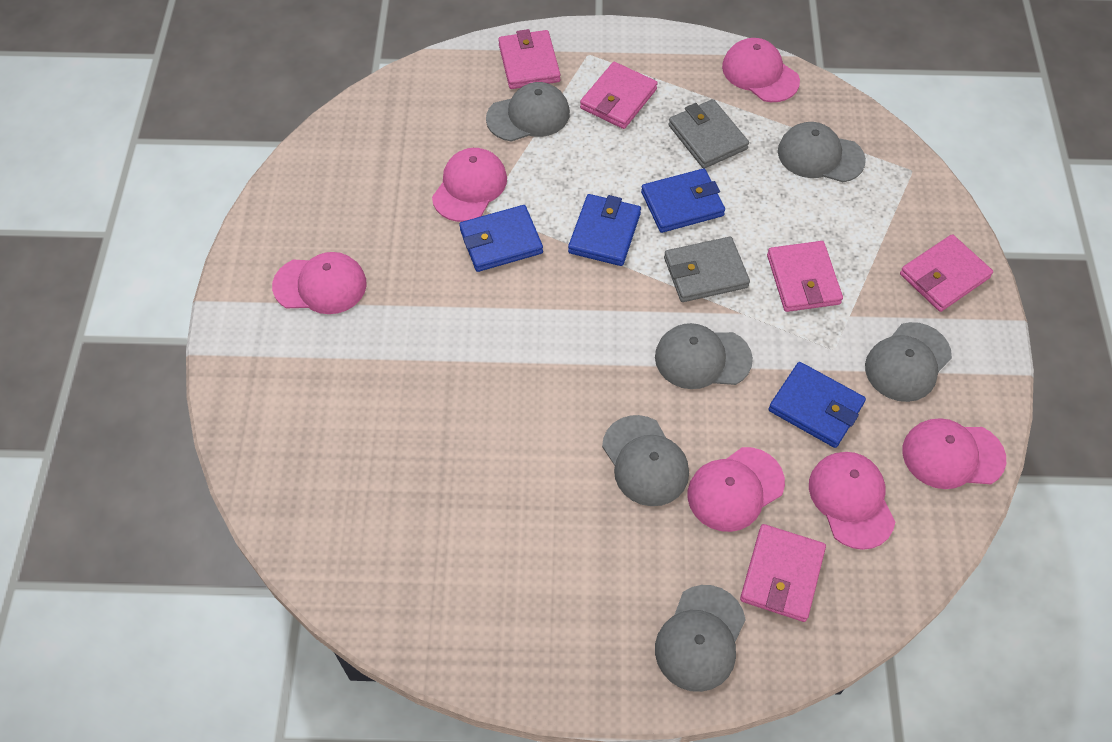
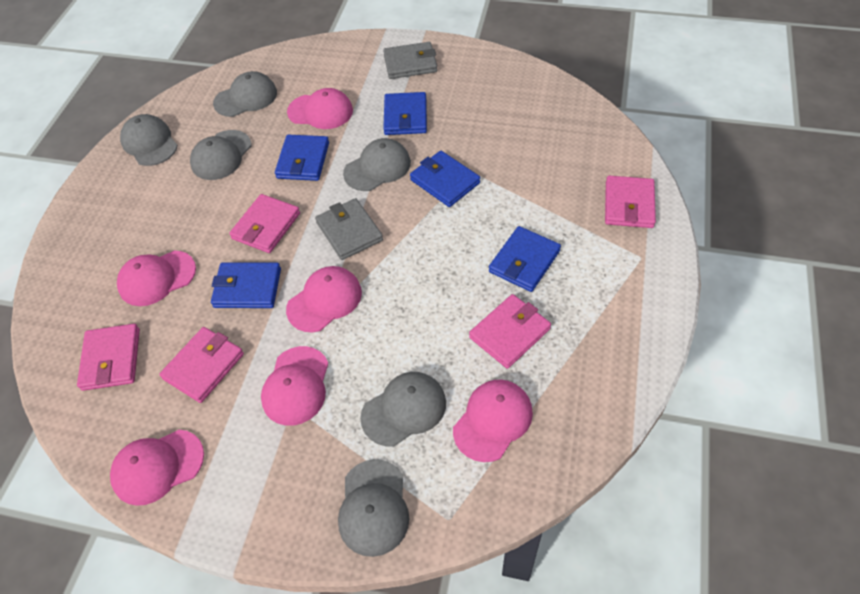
blue wallet: 4 -> 5

